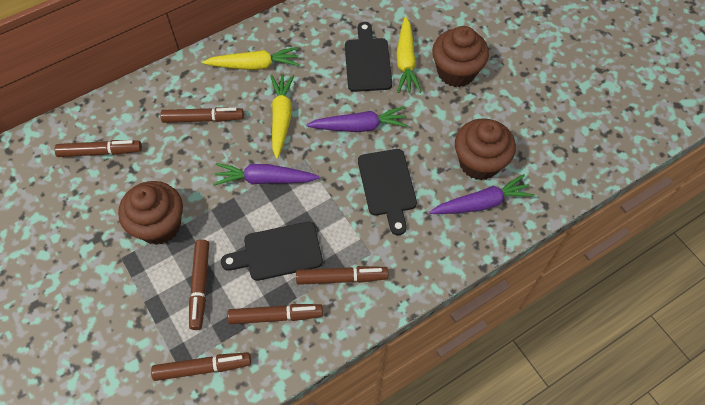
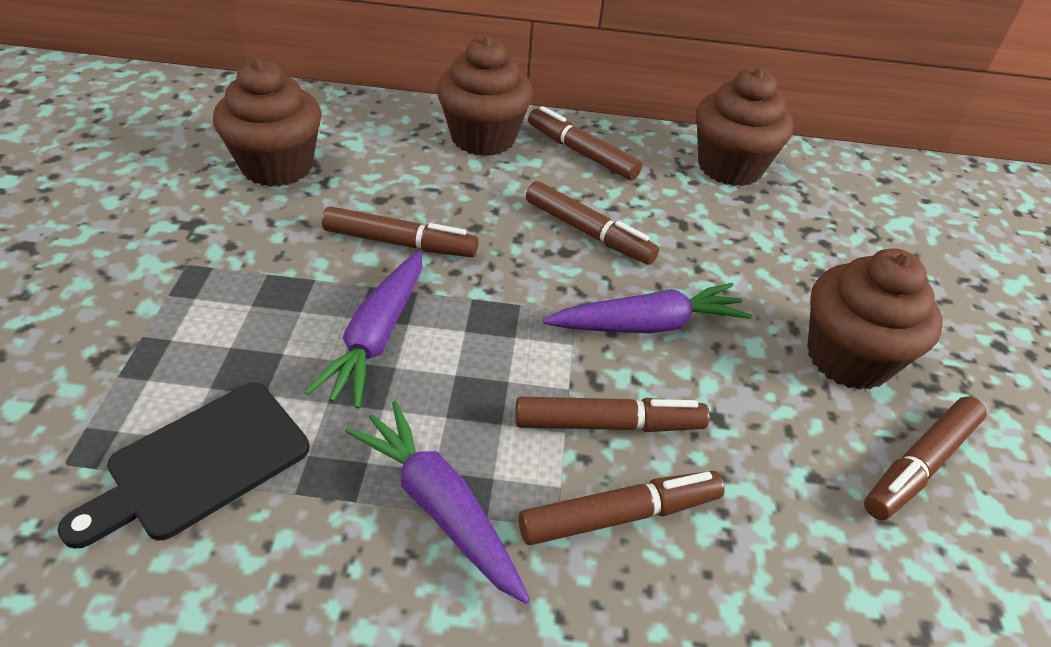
black cutting board: 3 -> 1
brown cupcake: 3 -> 4
yellow carrot: 3 -> 0

